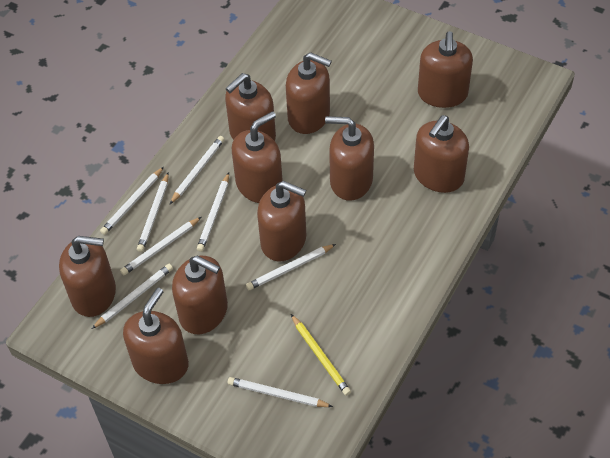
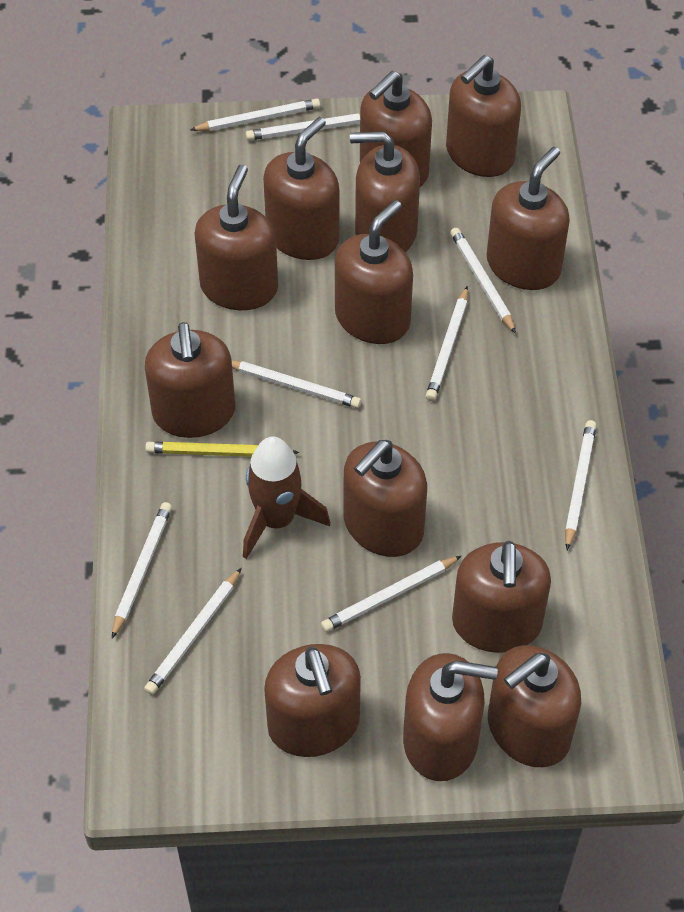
brown rocket: 0 -> 1
brown soap dispenser: 10 -> 13
white pencil: 8 -> 9

